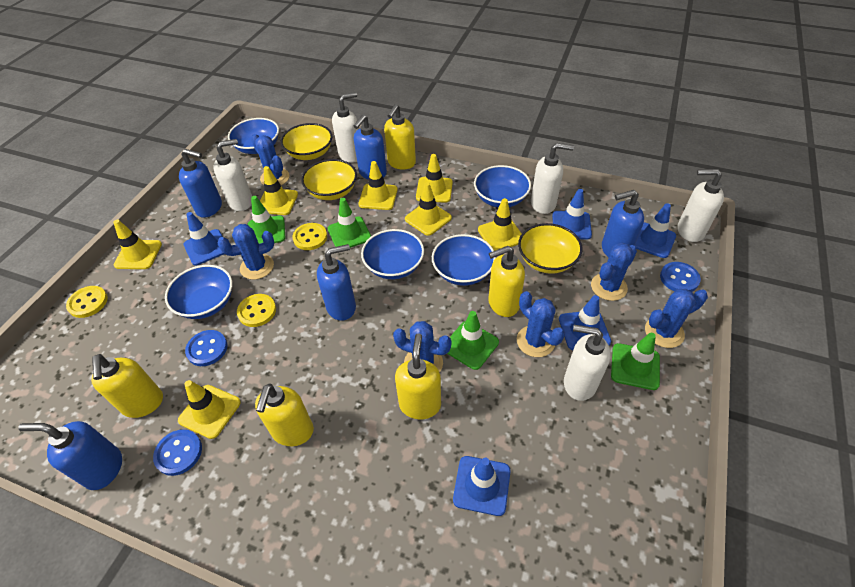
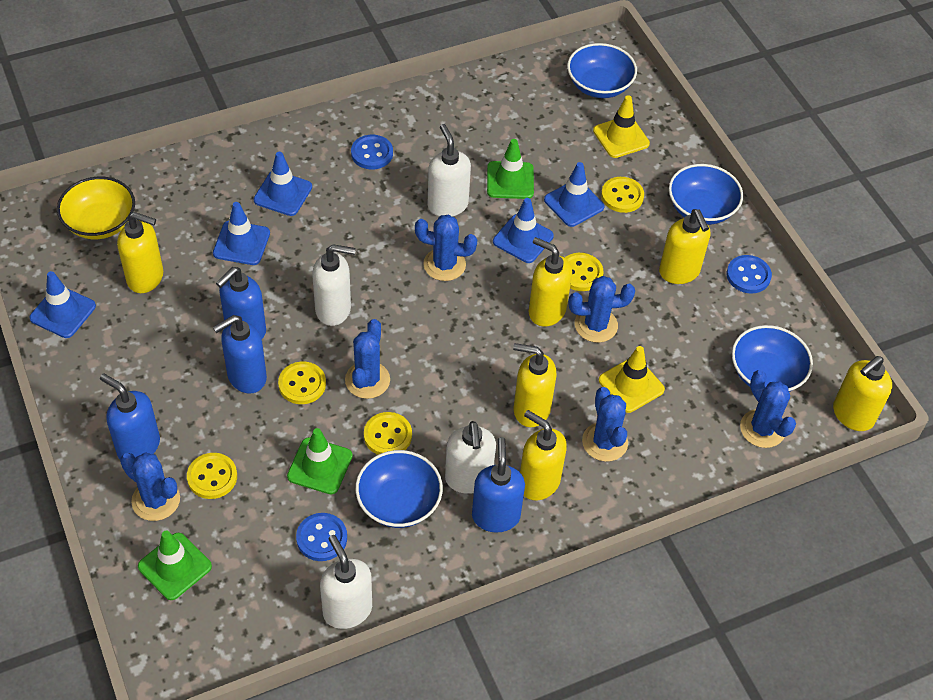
blue bowl: 5 -> 4
blue soap dispenser: 5 -> 4
green traffic cone: 4 -> 3
white soap dispenser: 5 -> 4
yellow bowl: 3 -> 1
yellow button: 3 -> 5
yellow soap dispenser: 5 -> 6
yellow traffic cone: 7 -> 2

